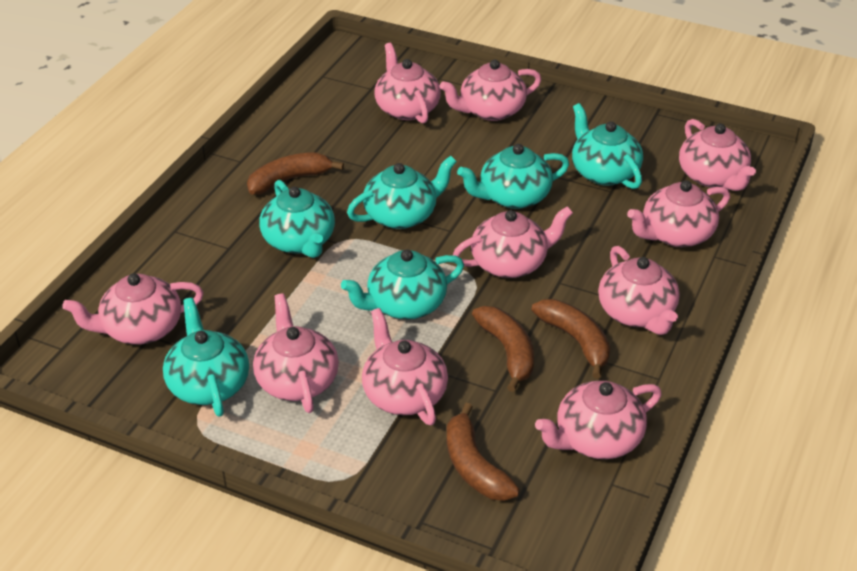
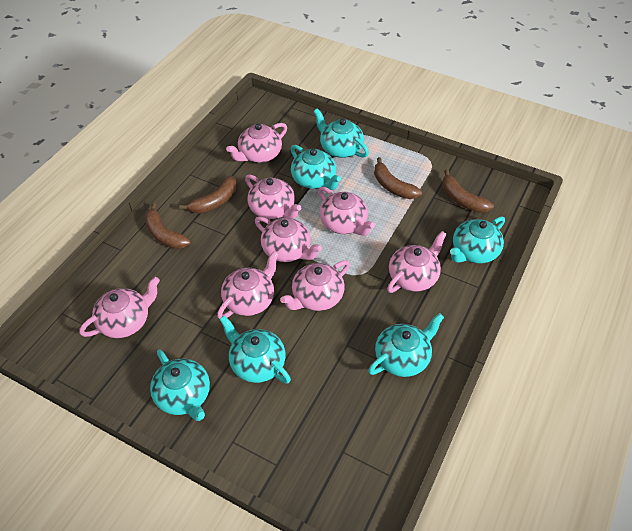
pink teapot: 10 -> 8

